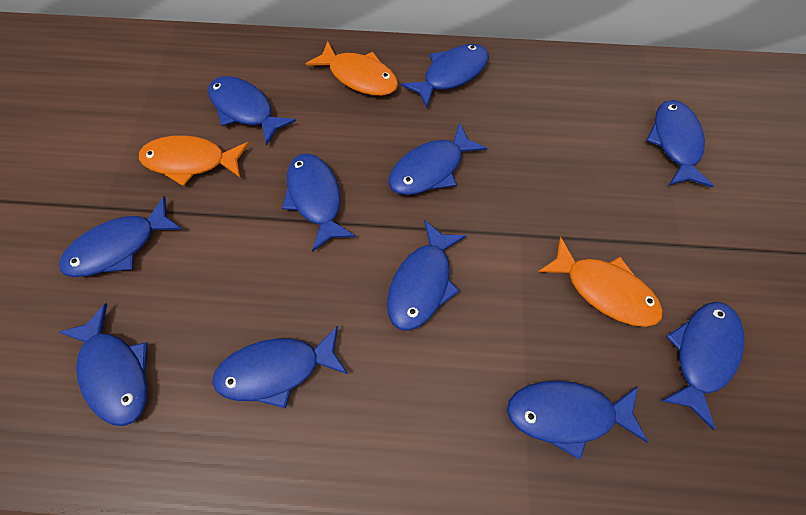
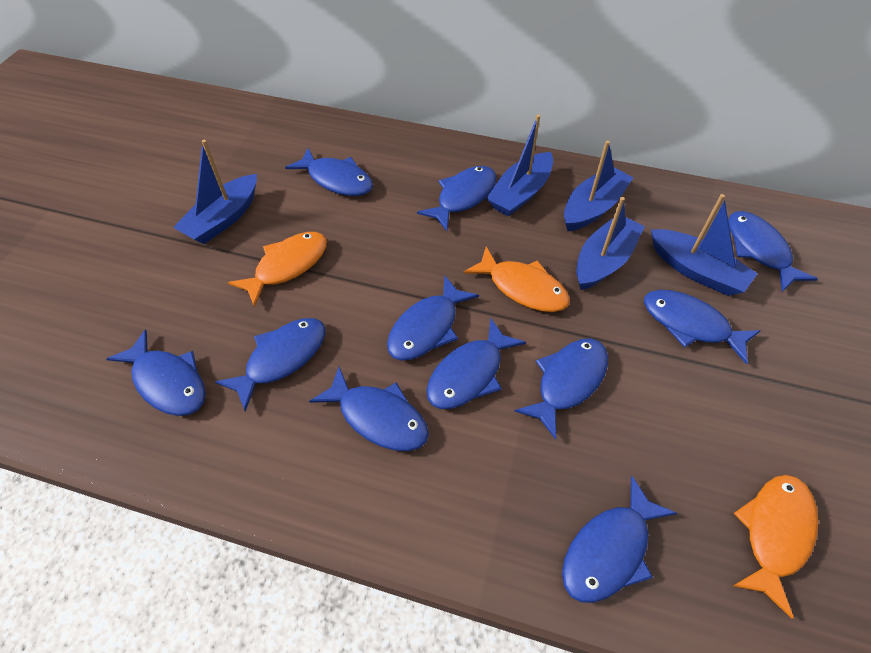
blue boat: 0 -> 5

